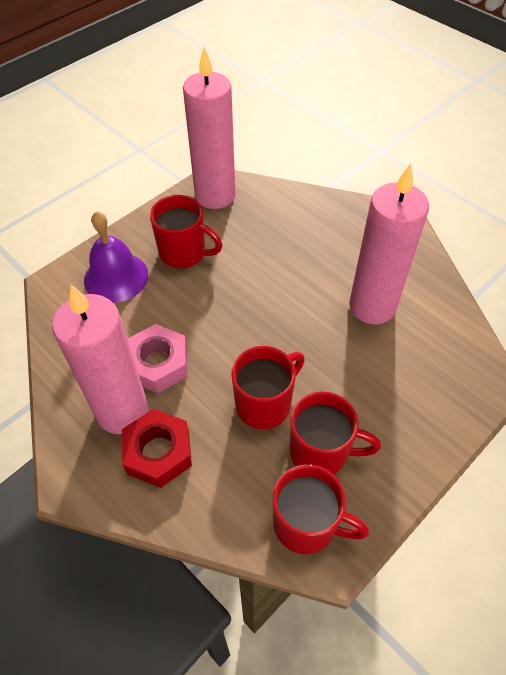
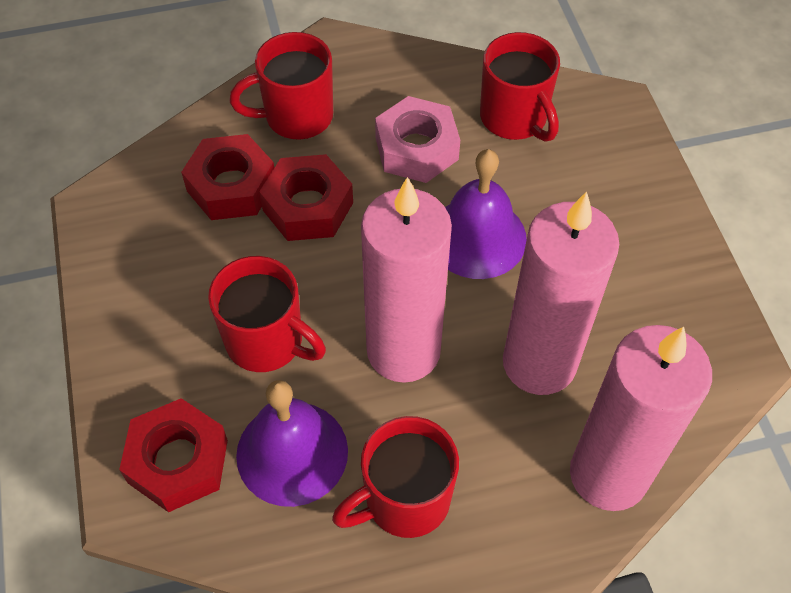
purple bell: 1 -> 2
red nut: 1 -> 3

